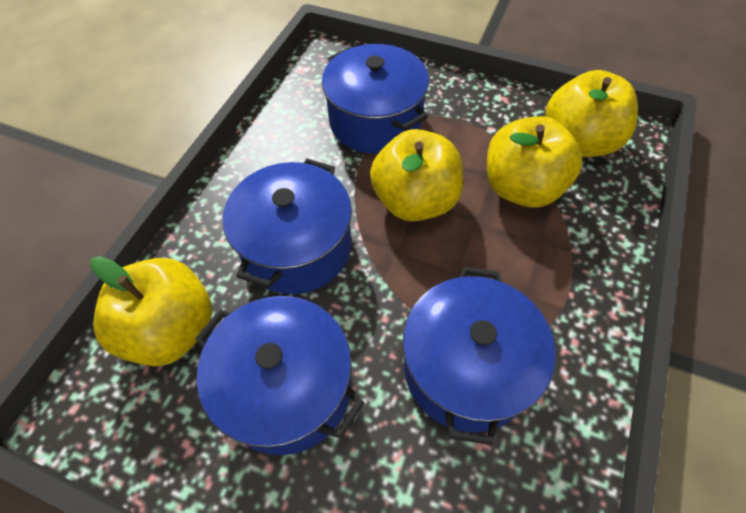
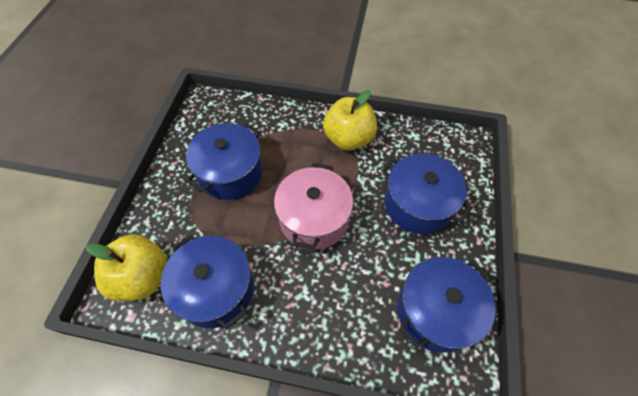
pink pot: 0 -> 1
yellow apple: 4 -> 2

